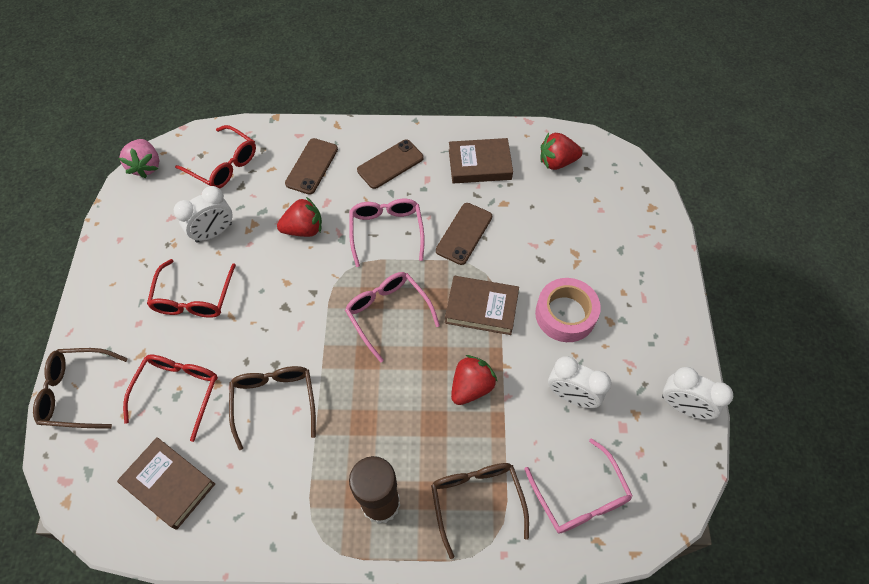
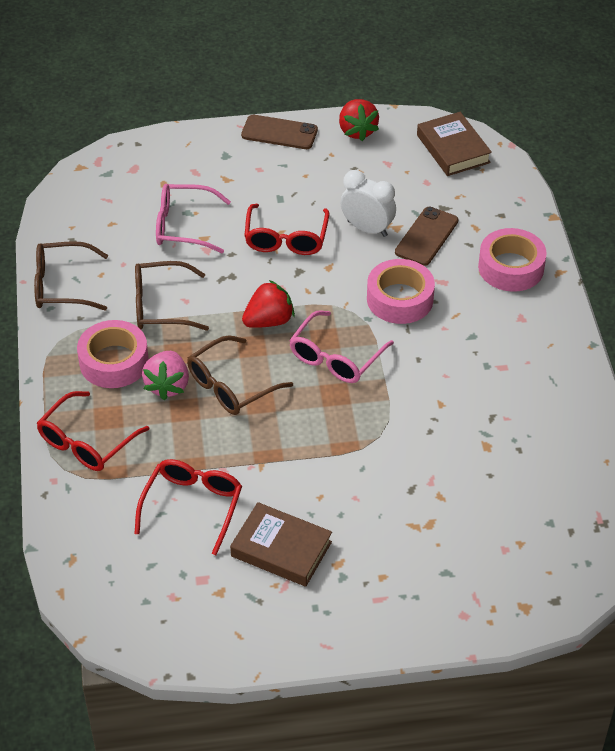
brown book: 3 -> 2
brown glue stick: 1 -> 0
brown phone: 3 -> 2
pink glasses: 3 -> 2
pink tape: 1 -> 3
red strawberry: 3 -> 2
white clock: 3 -> 1

